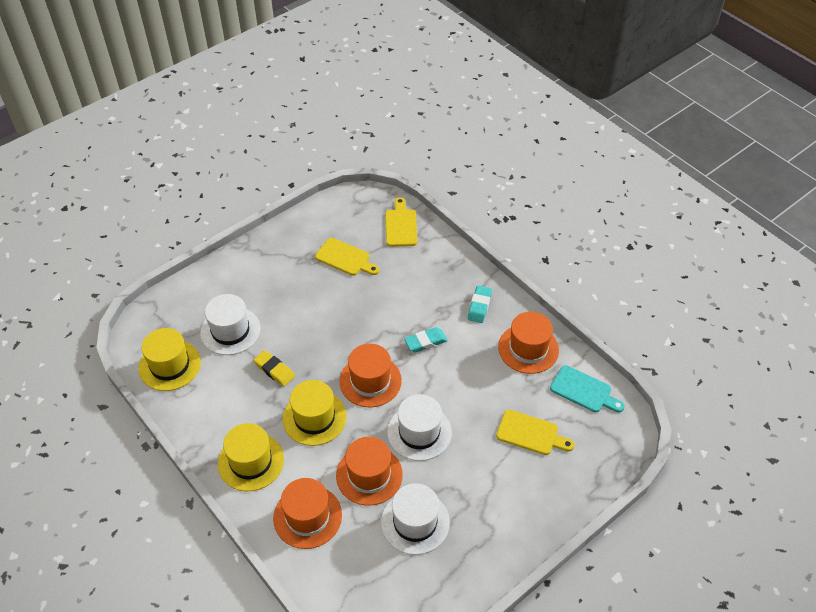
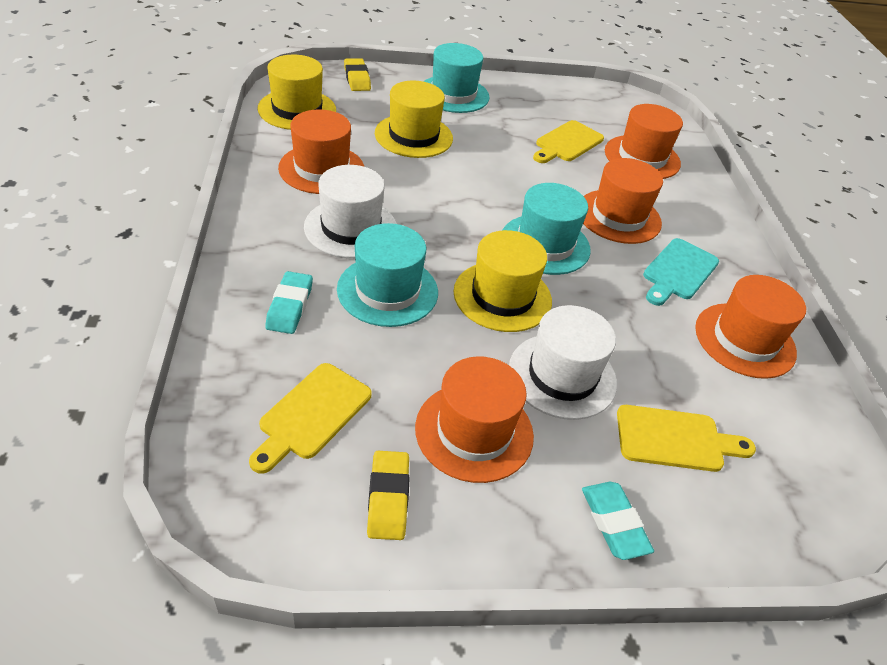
orange hat: 4 -> 5
turquoise hat: 0 -> 3
white hat: 3 -> 2
yellow eraser: 1 -> 2

